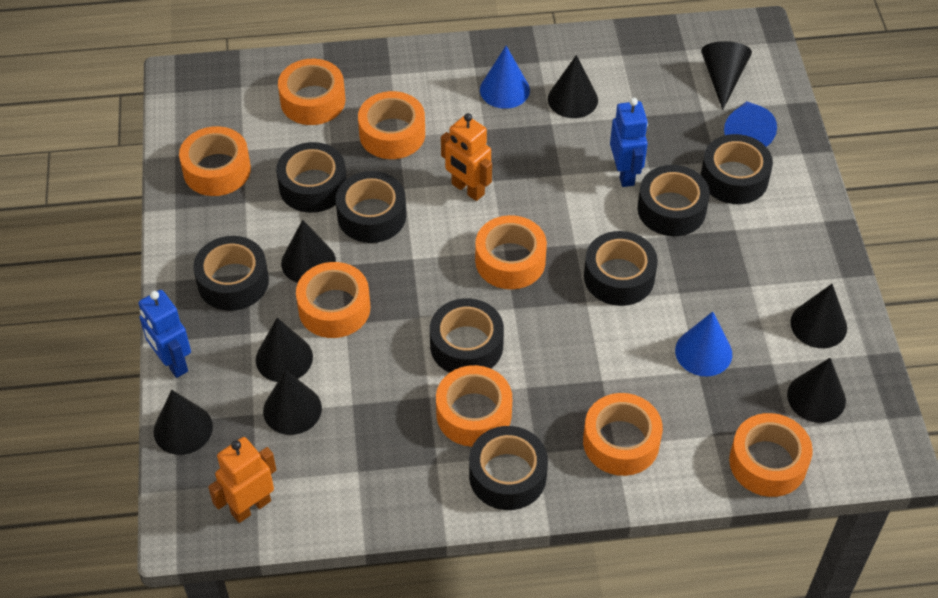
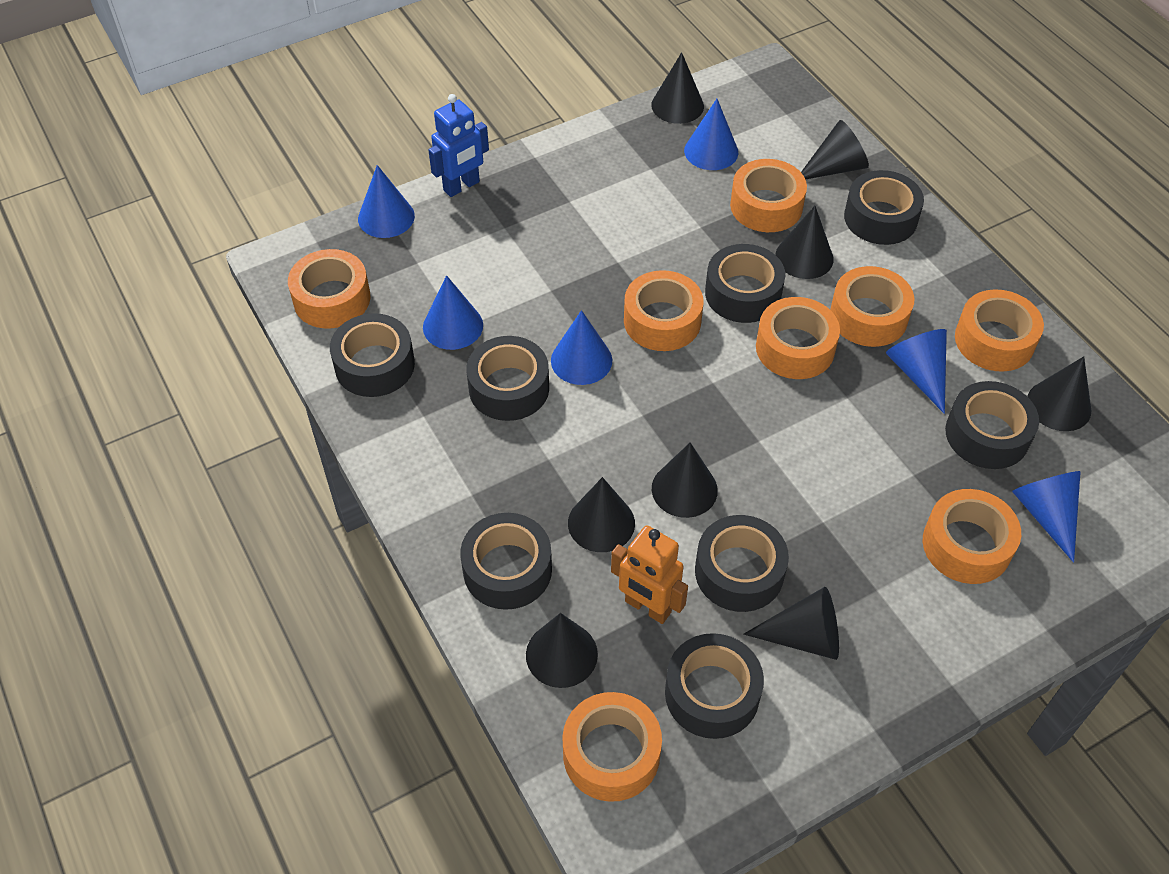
blue cone: 3 -> 6
blue robot: 2 -> 1
orange robot: 2 -> 1

